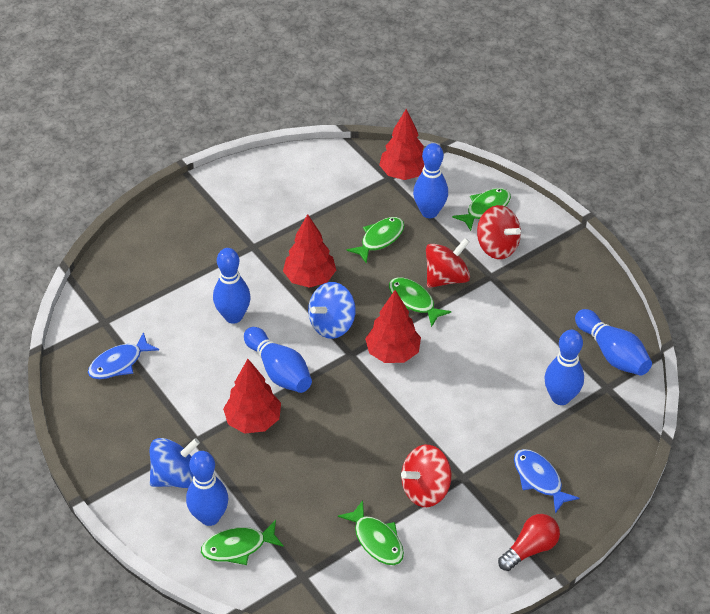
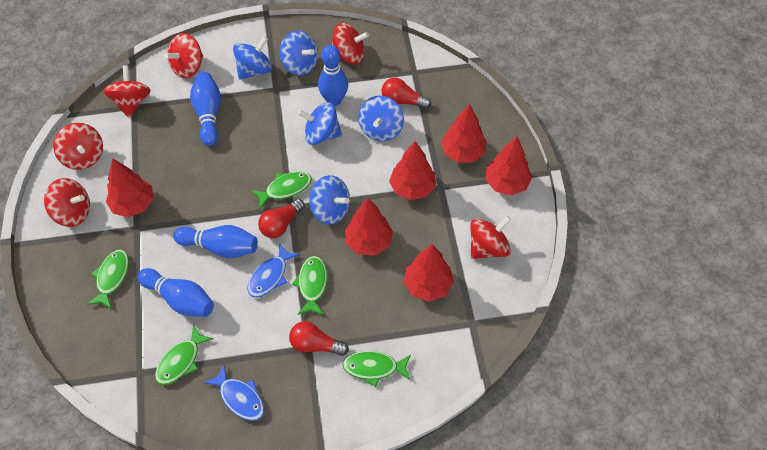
blue bowling pin: 6 -> 4
blue spinning top: 2 -> 5
red light bulb: 1 -> 3
red spinning top: 3 -> 6
red tree: 4 -> 6

